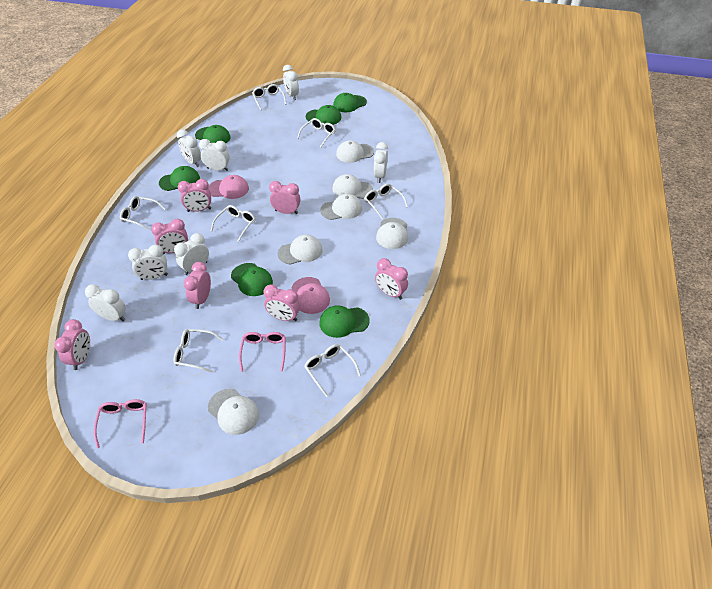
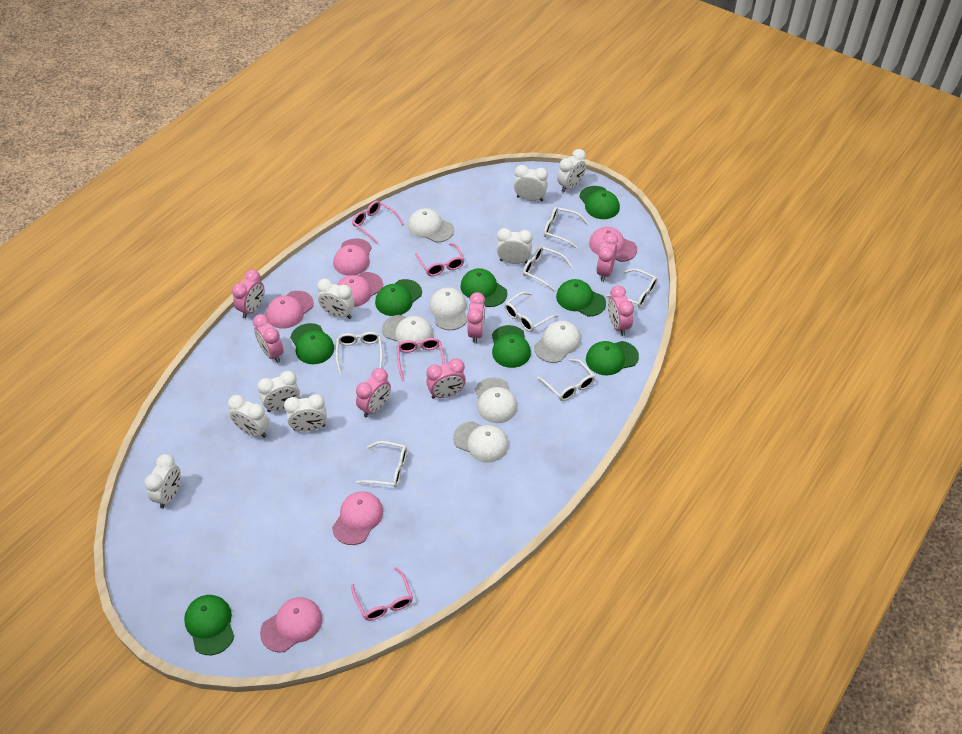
green cap: 6 -> 8
pink cap: 2 -> 6
pink glasses: 2 -> 4
white clock: 7 -> 8

